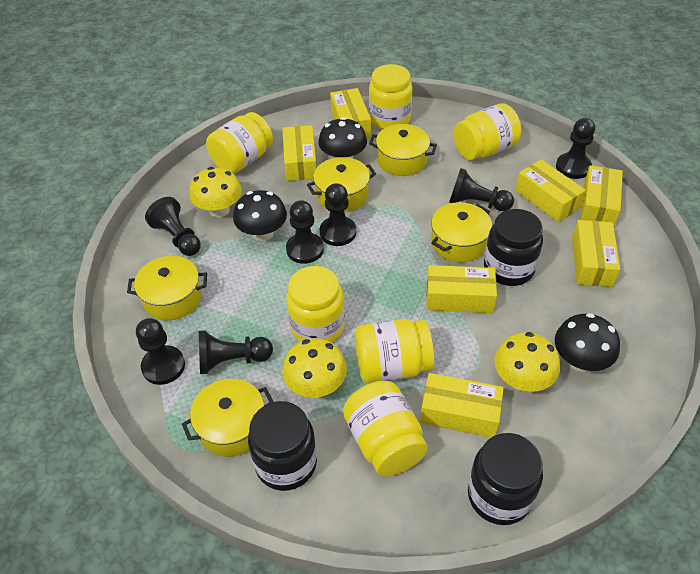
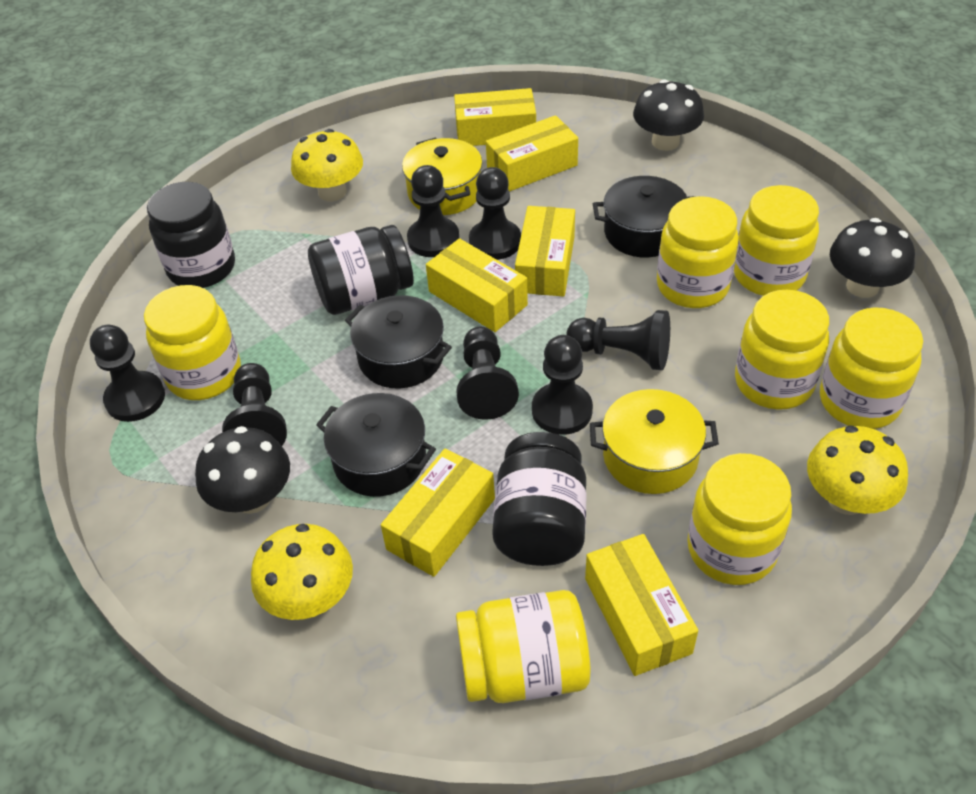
black pot: 0 -> 3
yellow box: 7 -> 6
yellow jar: 6 -> 7
yellow pot: 5 -> 2

